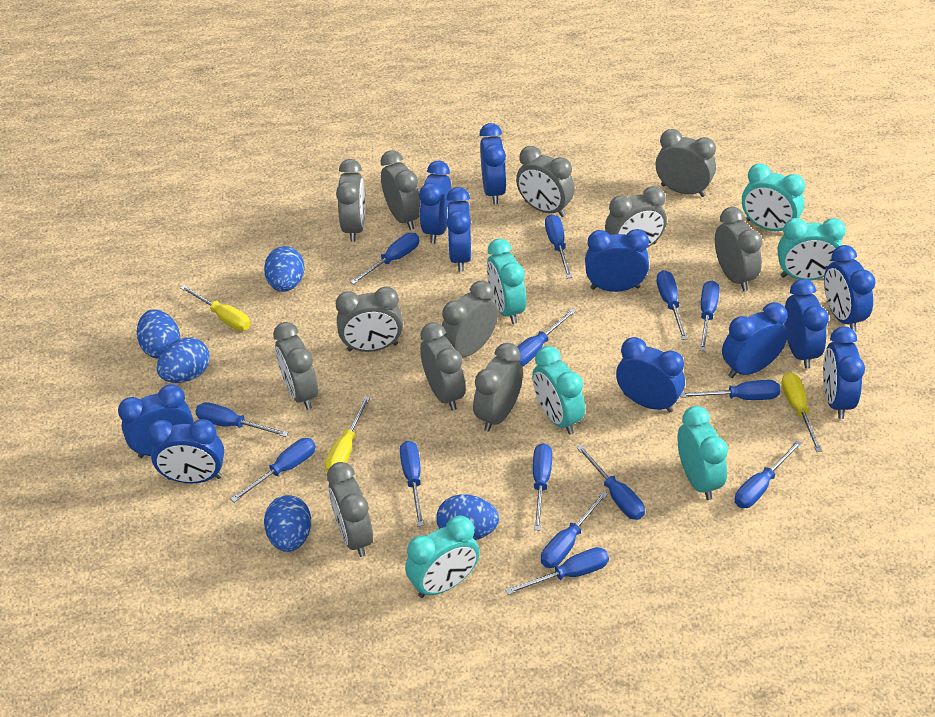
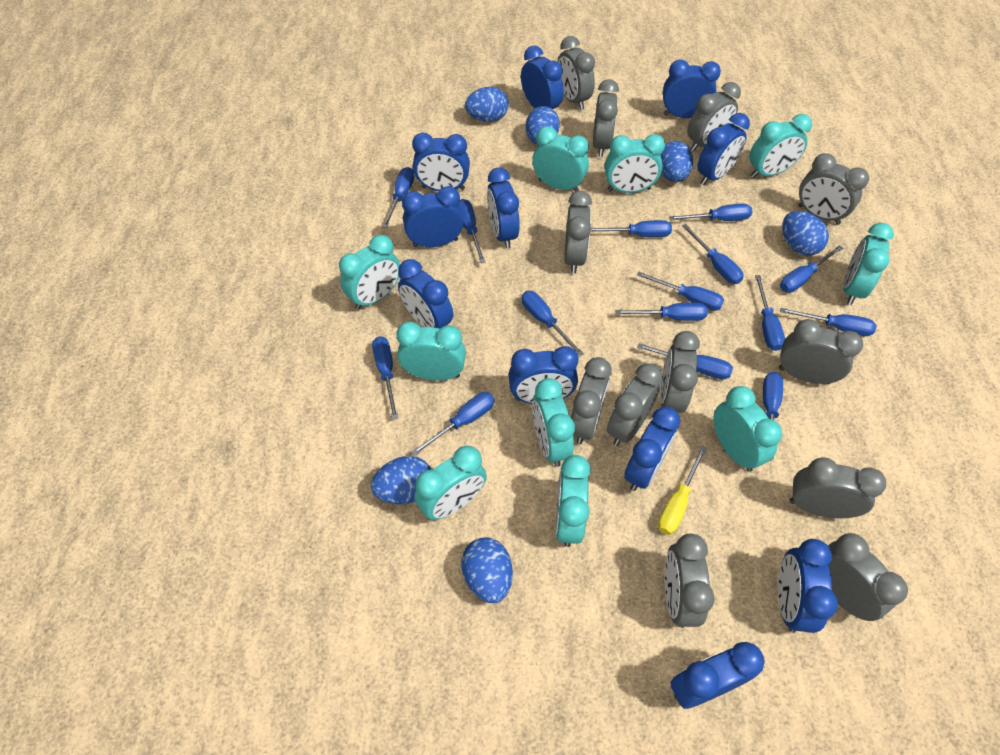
blue egg: 5 -> 6
blue screwdriver: 14 -> 15
turquoise clock: 6 -> 10
yellow screwdriver: 3 -> 1

